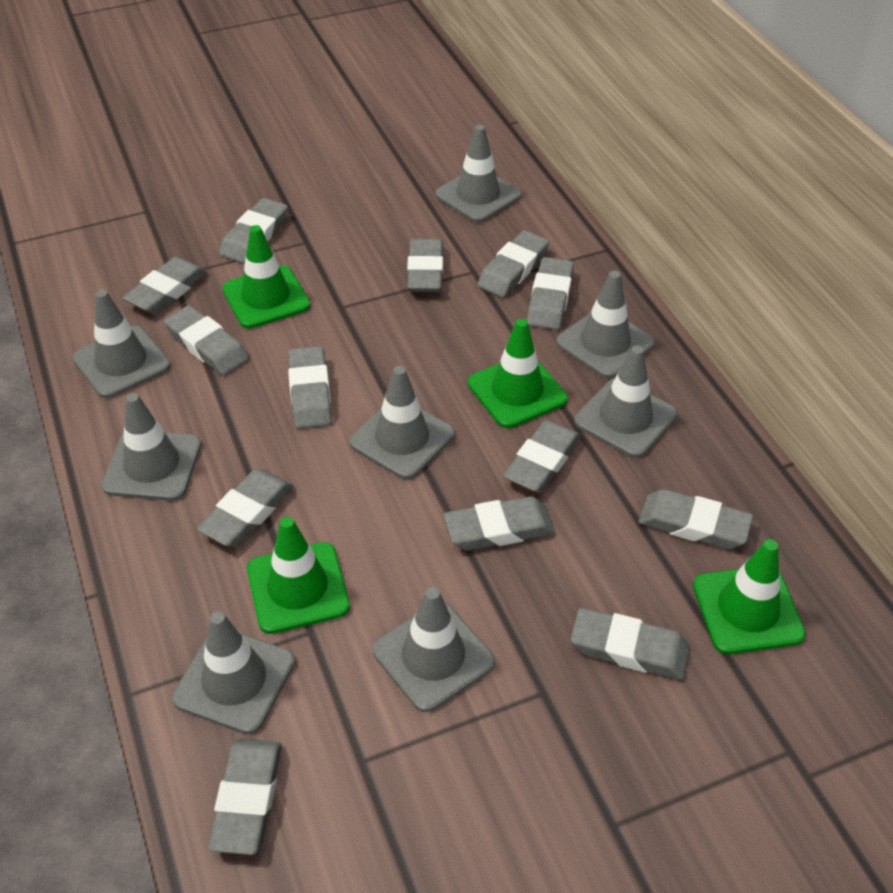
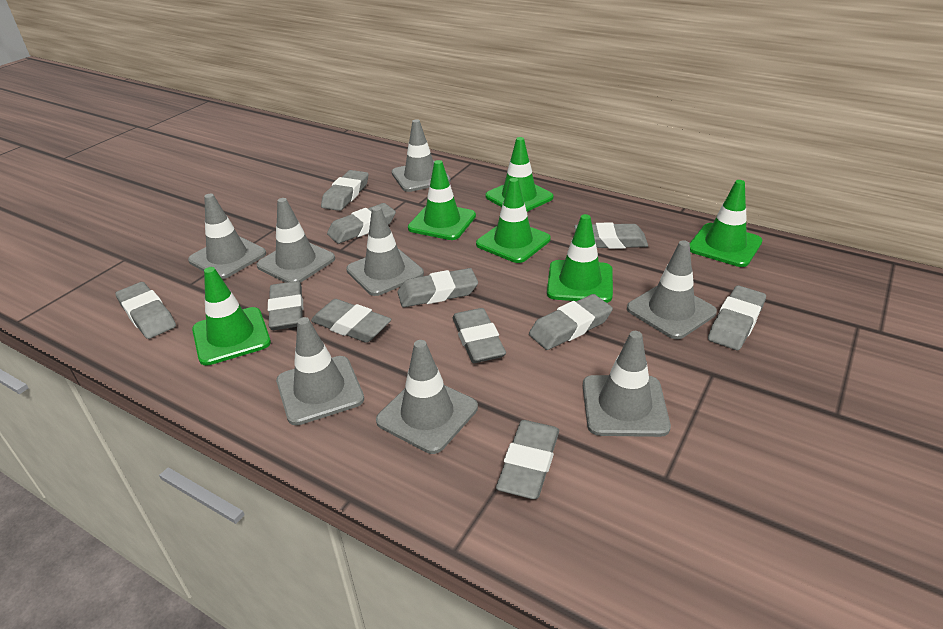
green traffic cone: 4 -> 6
grey eraser: 13 -> 11

